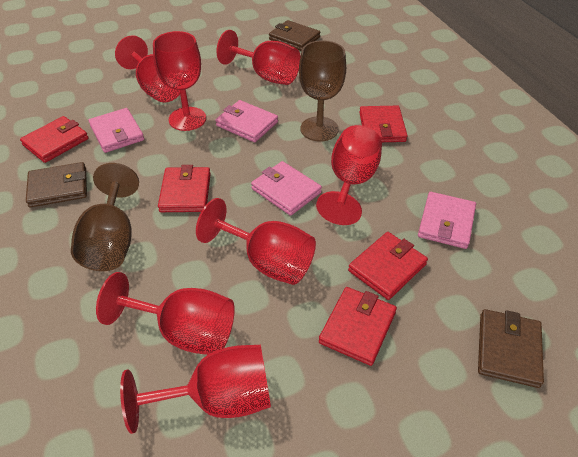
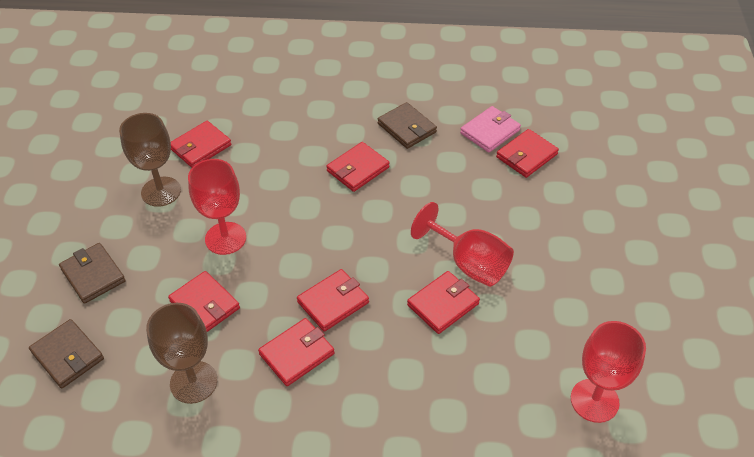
pink wallet: 4 -> 1
red goblet: 7 -> 3
red wallet: 5 -> 7

